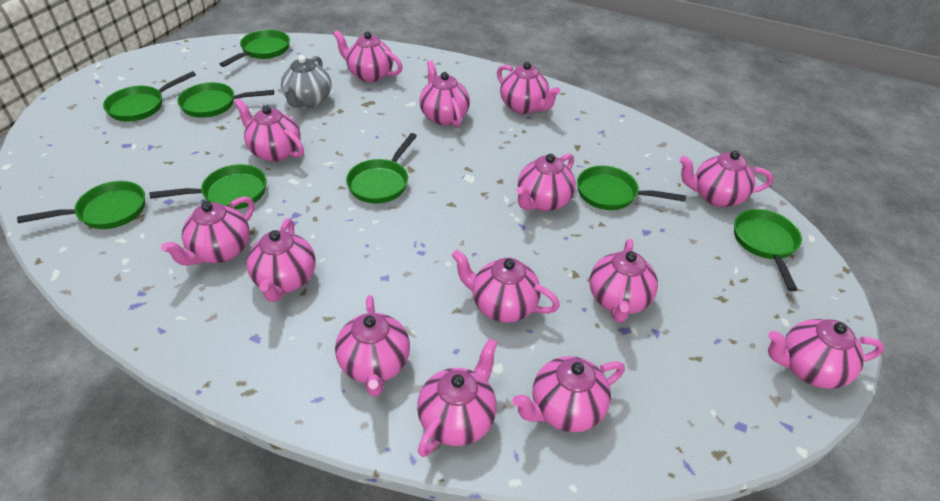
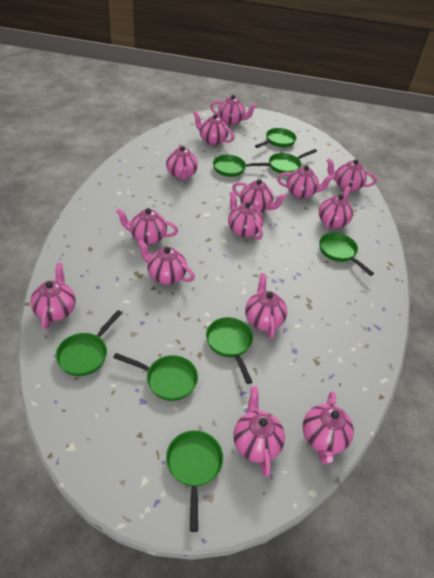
grey teapot: 1 -> 0

